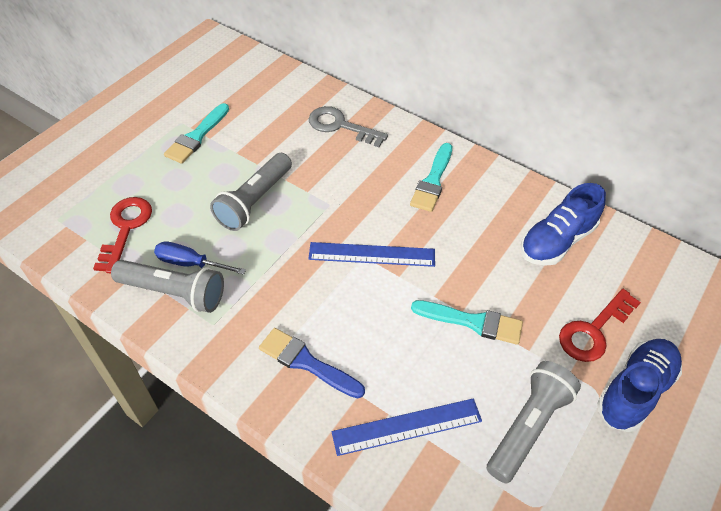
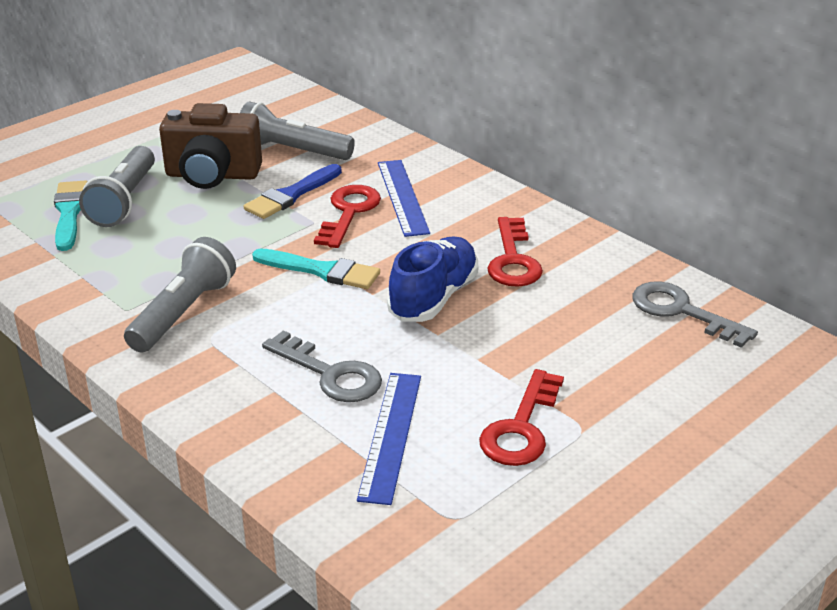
blue screwdriver: 1 -> 0
blue shoe: 2 -> 1
brown camera: 0 -> 1
grey key: 1 -> 2
red key: 2 -> 3
turquoise brush: 3 -> 2

